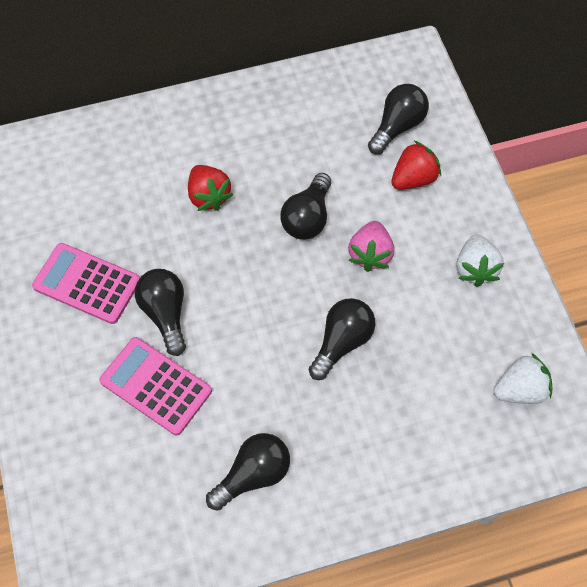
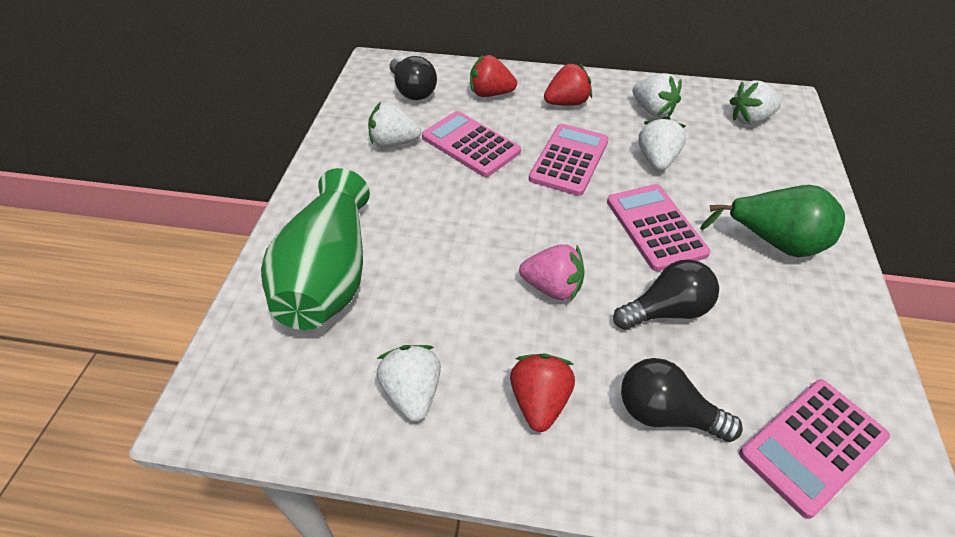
black light bulb: 5 -> 3
green pear: 0 -> 1
green vase: 0 -> 1
pink calculator: 2 -> 4
red strawberry: 2 -> 3
white strawberry: 2 -> 5

